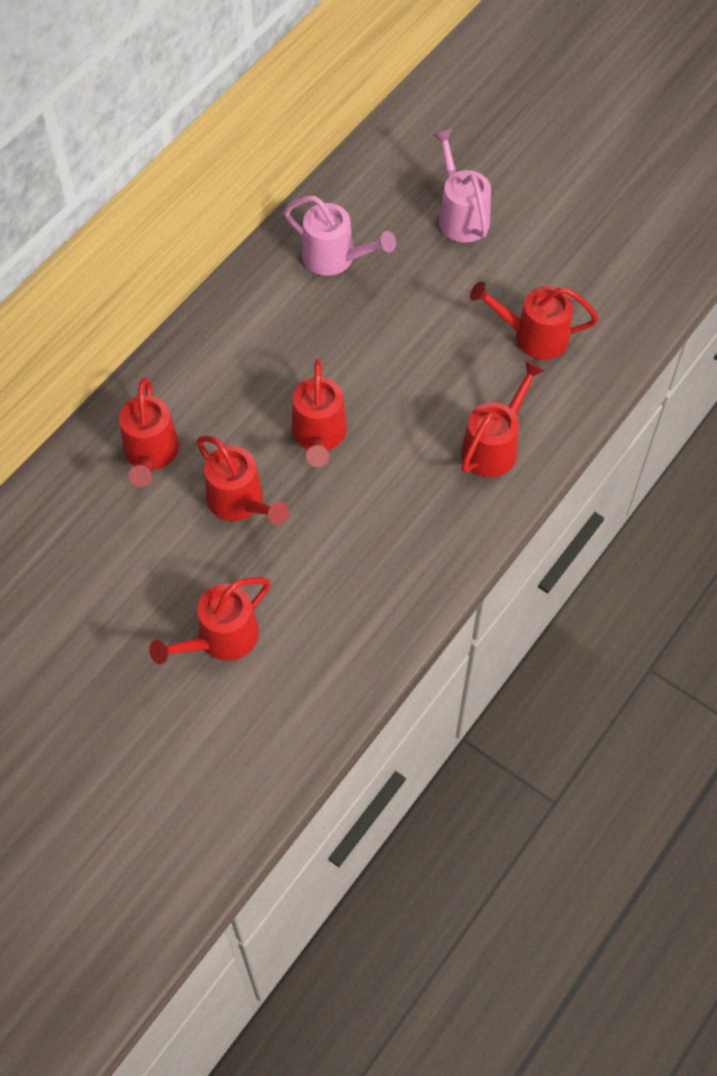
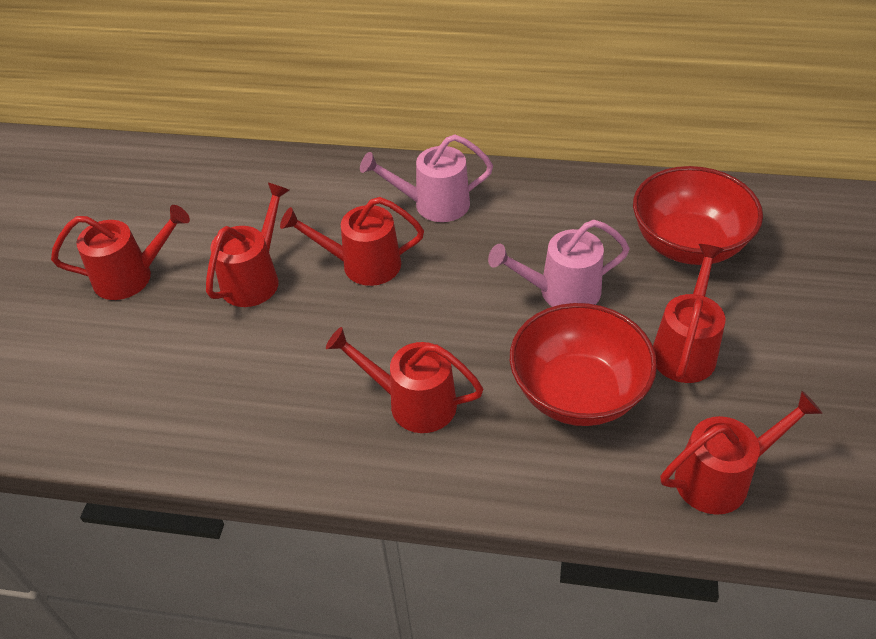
red bowl: 0 -> 2

